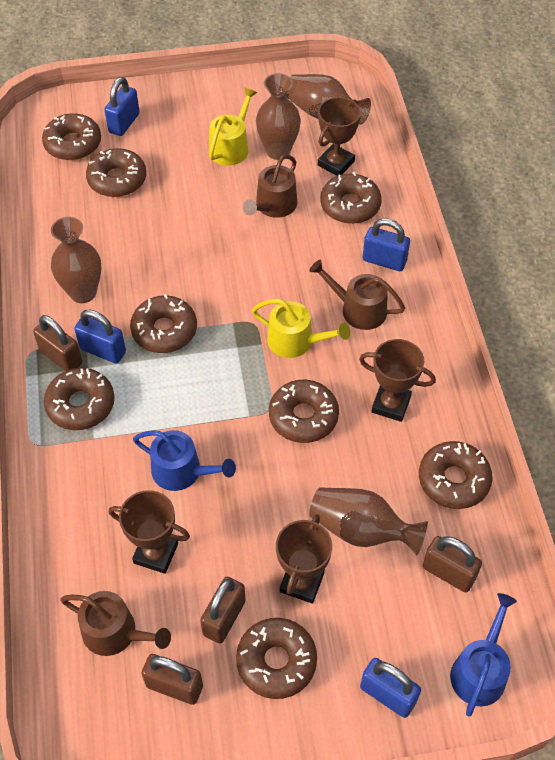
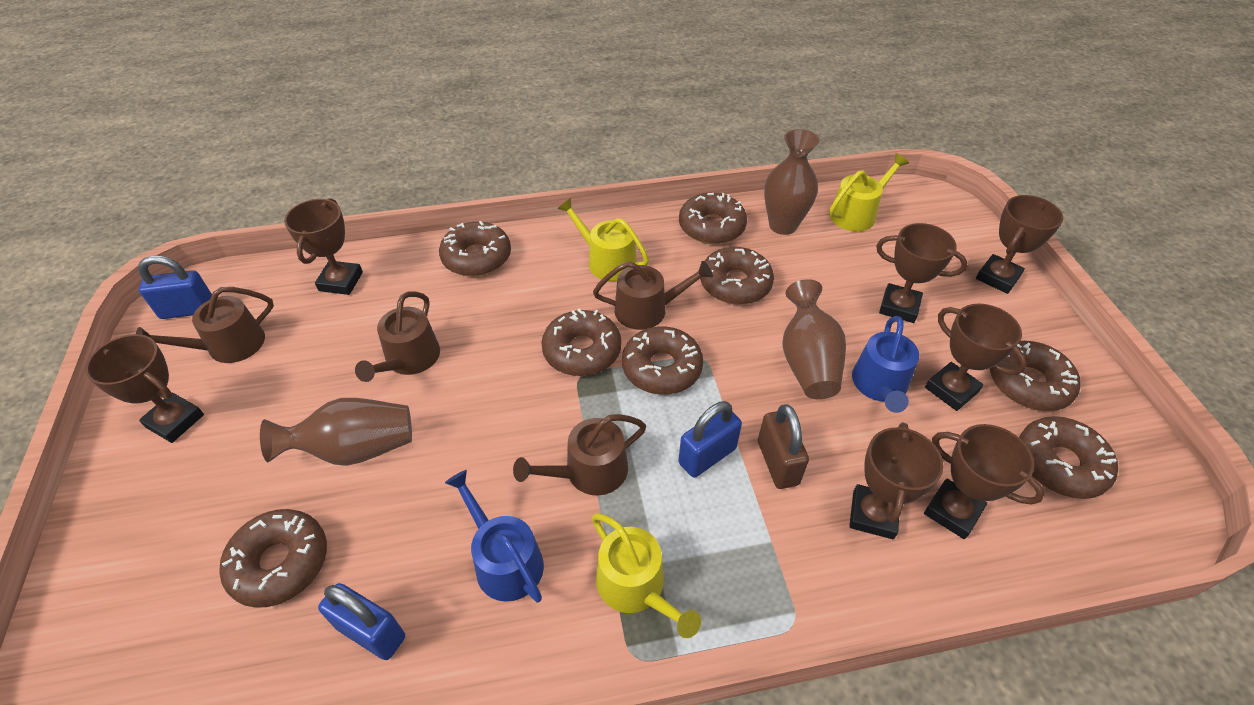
blue padlock: 4 -> 3
brown padlock: 4 -> 1
brown trophy: 4 -> 7
brown vase: 4 -> 3
brown watering can: 3 -> 4
yellow watering can: 2 -> 3

